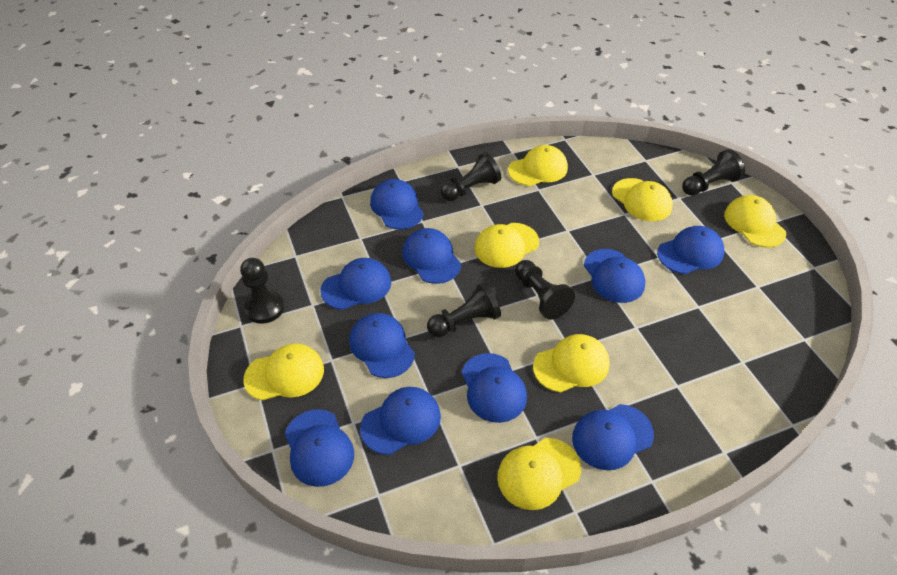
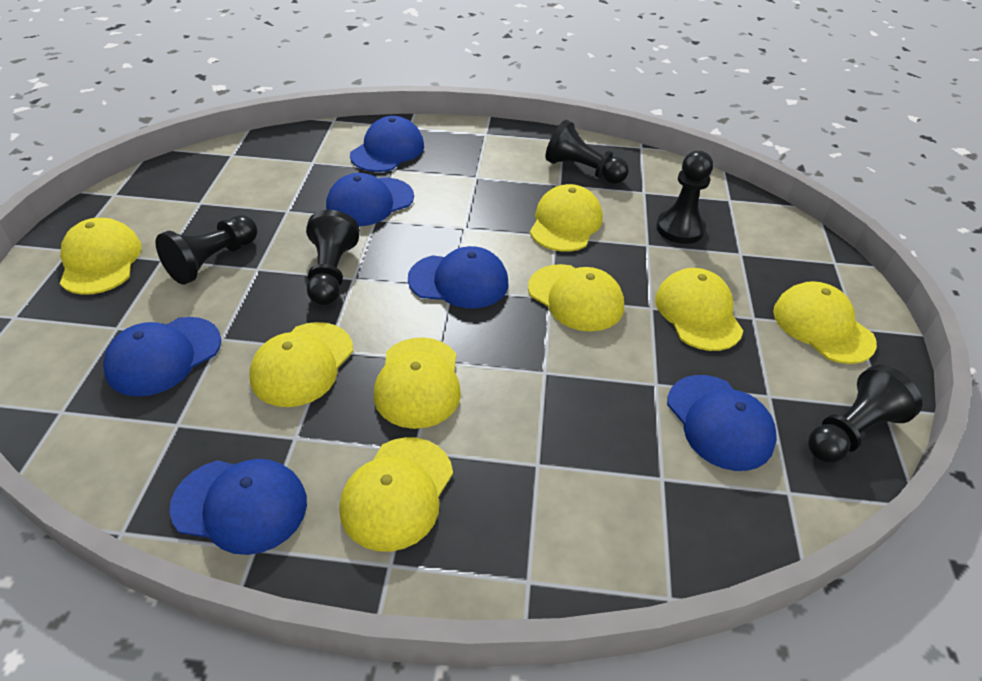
blue cap: 10 -> 6
yellow cap: 7 -> 8

